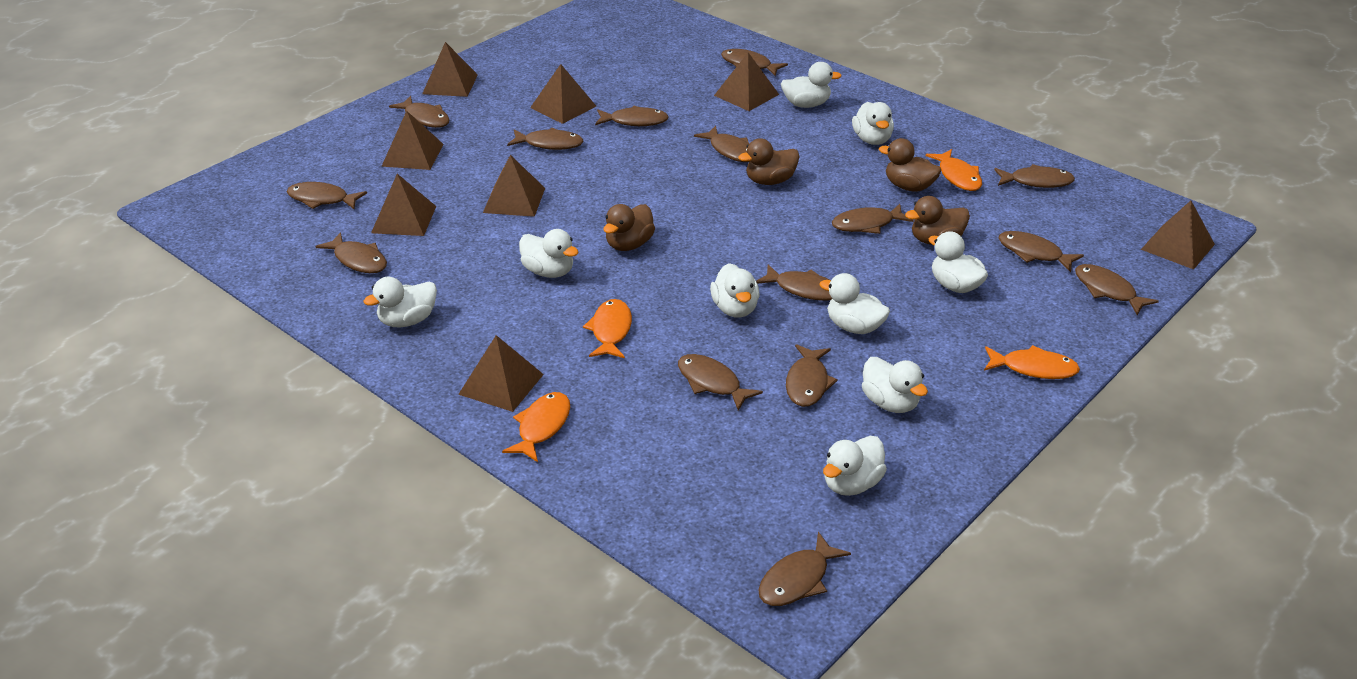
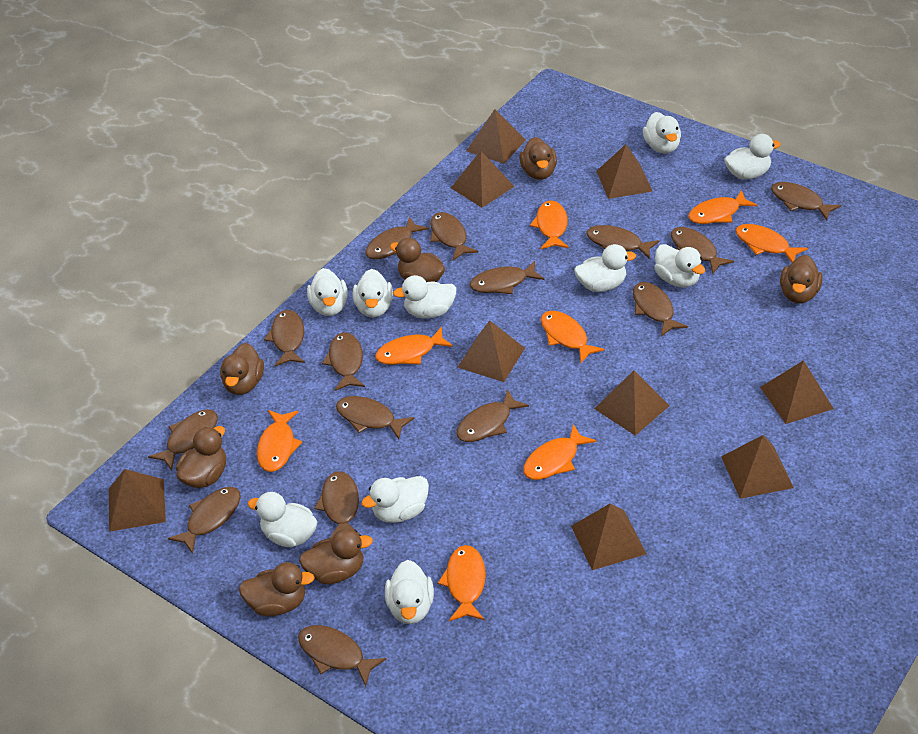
brown duck: 4 -> 7
brown pyramid: 8 -> 9
orange fish: 4 -> 8
white duck: 9 -> 10

